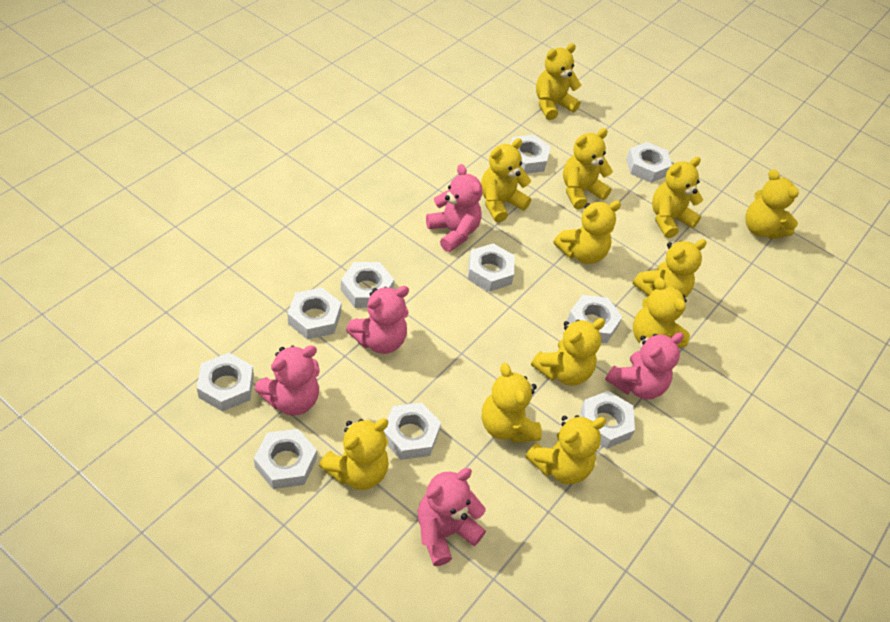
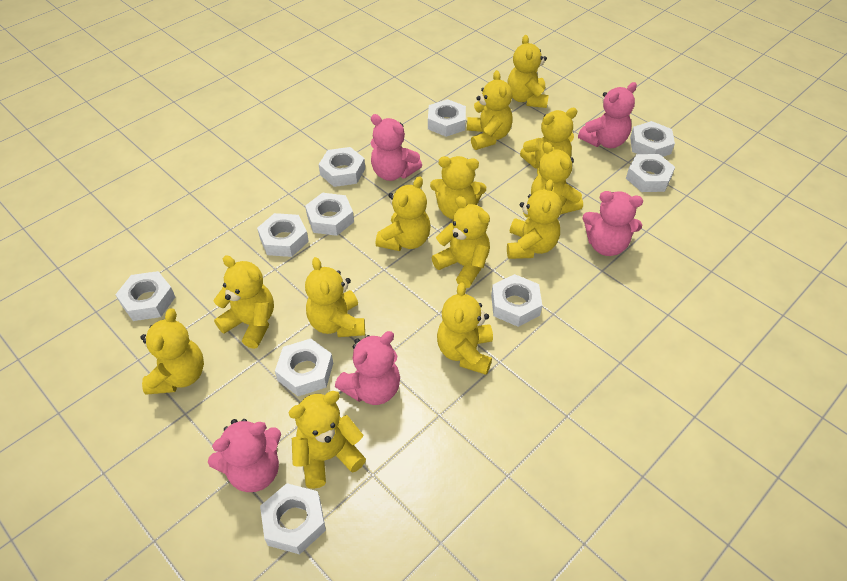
yellow teddy bear: 12 -> 13

